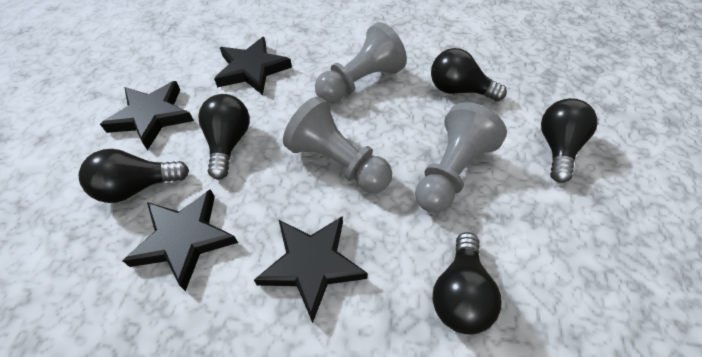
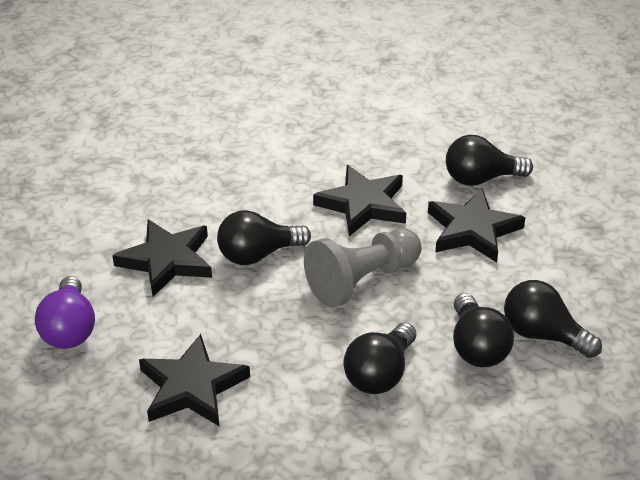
grey pawn: 3 -> 1
purple light bulb: 0 -> 1

